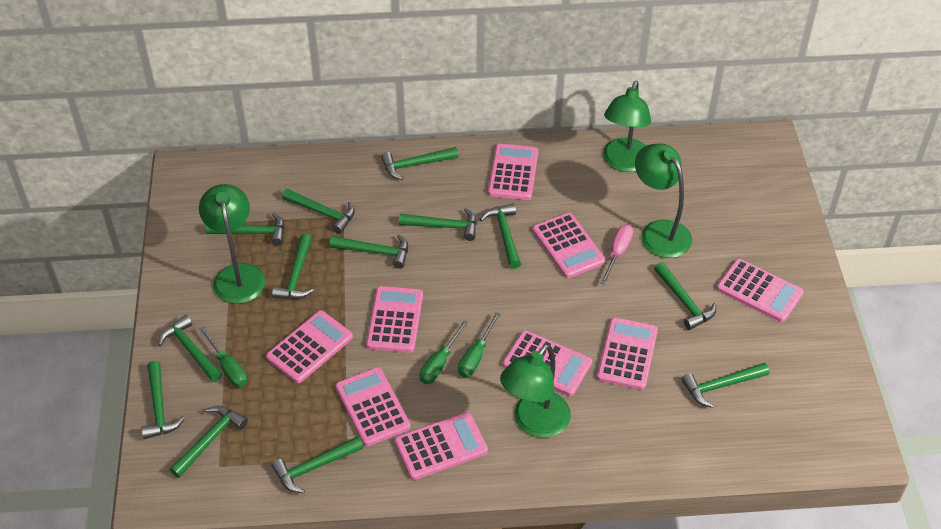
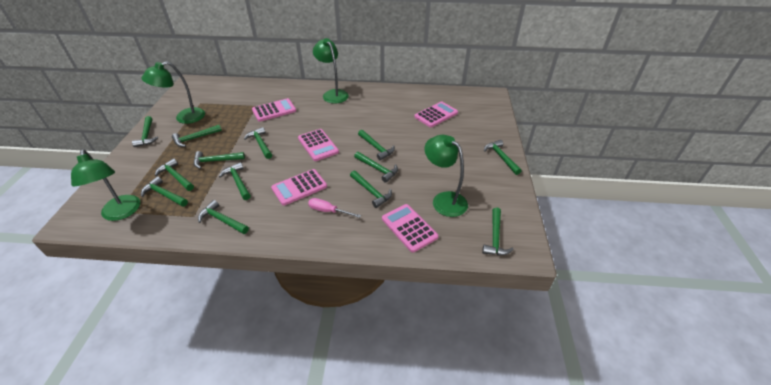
green screwdriver: 3 -> 0
pink calculator: 9 -> 5

